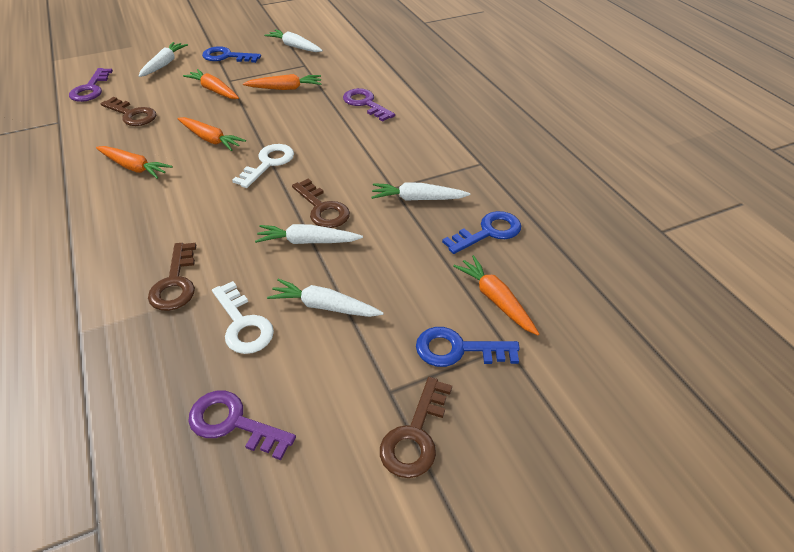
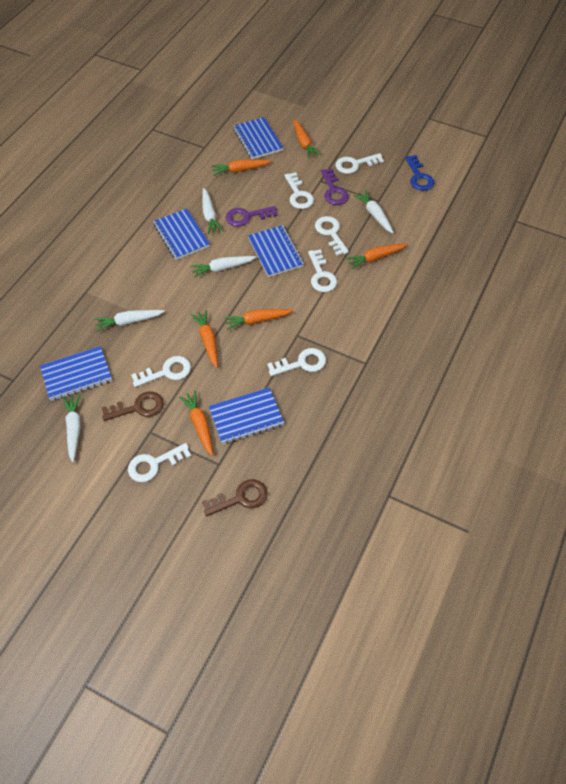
blue key: 3 -> 1
blue notebook: 0 -> 5
brown key: 4 -> 2
orange carrot: 5 -> 6
purple key: 3 -> 2
white key: 2 -> 7

